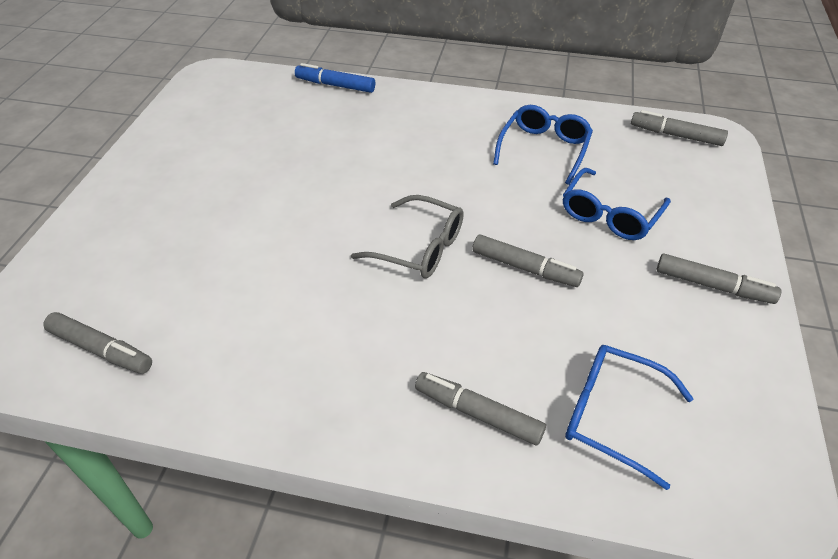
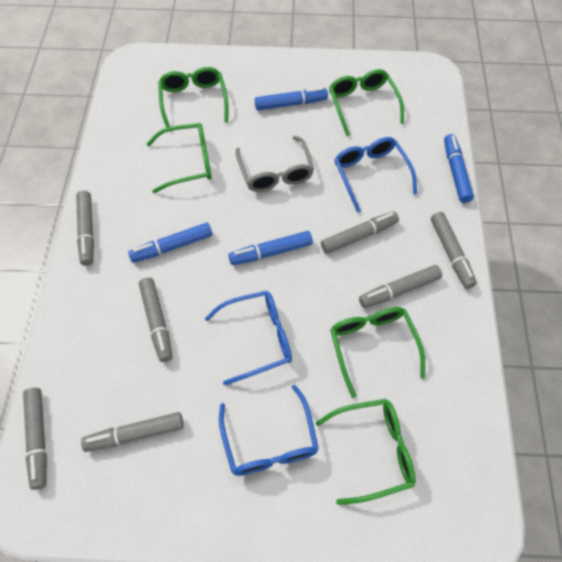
blue marker: 1 -> 4
green glasses: 0 -> 5
grey marker: 5 -> 7

